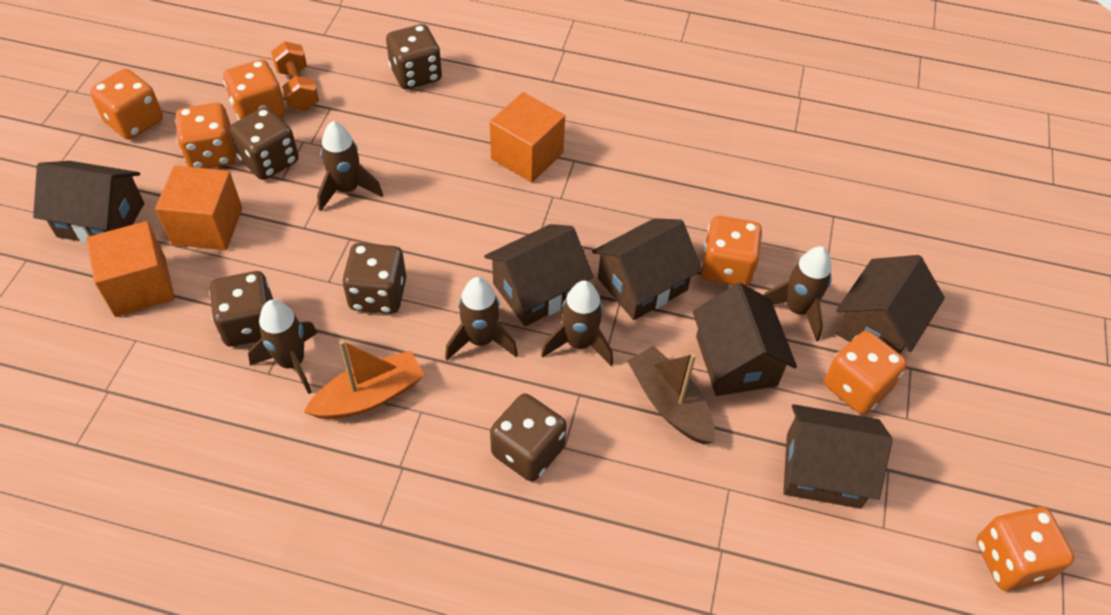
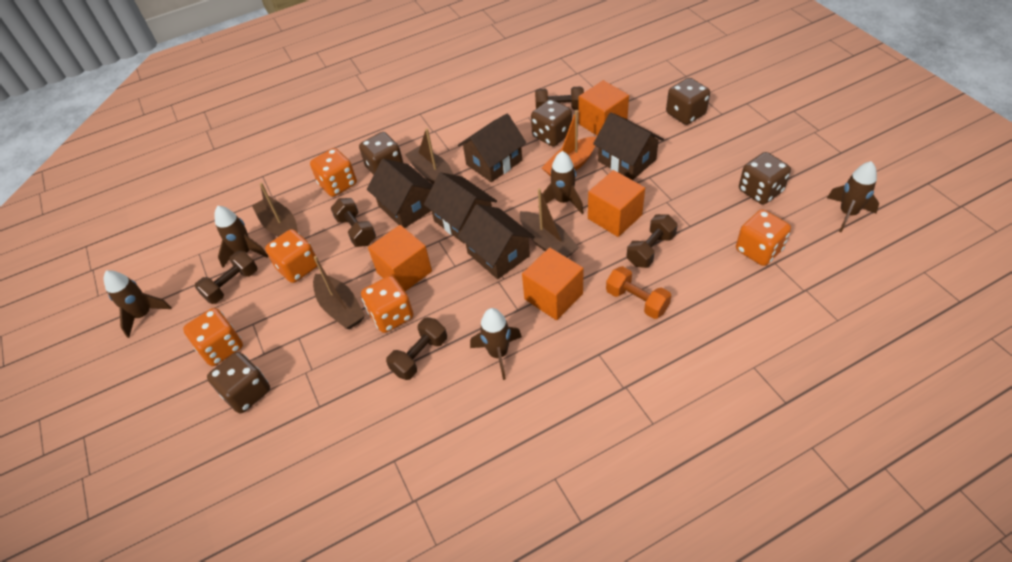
brown boat: 1 -> 4
brown dumbbell: 0 -> 5
brown house: 6 -> 5
orange cube: 3 -> 4
orange dice: 6 -> 5

